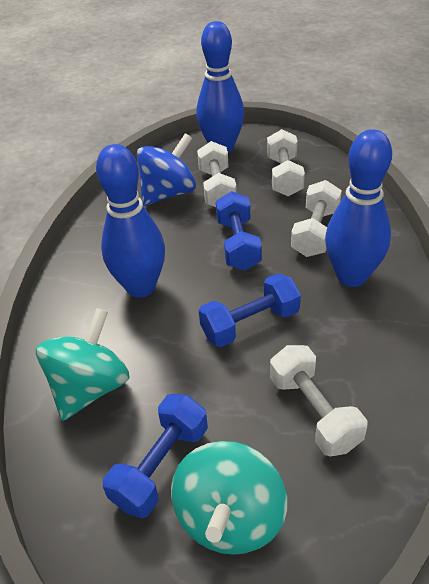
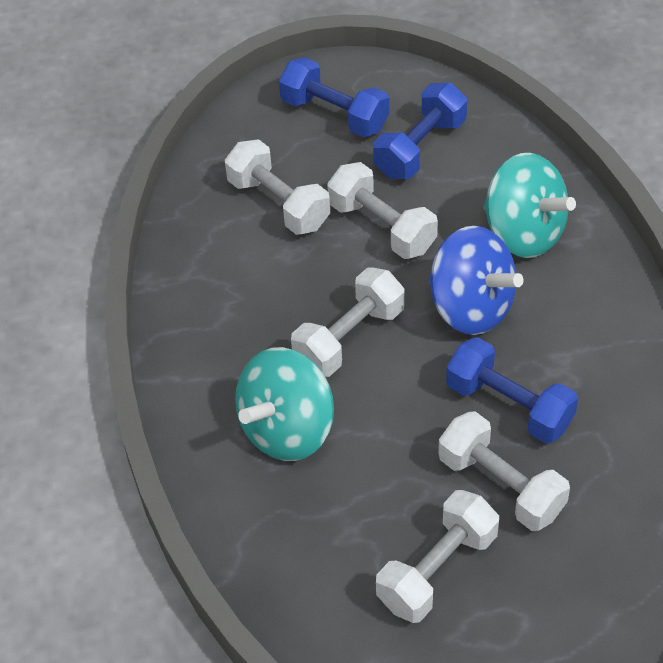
blue bowling pin: 3 -> 0
white dumbbell: 4 -> 5

